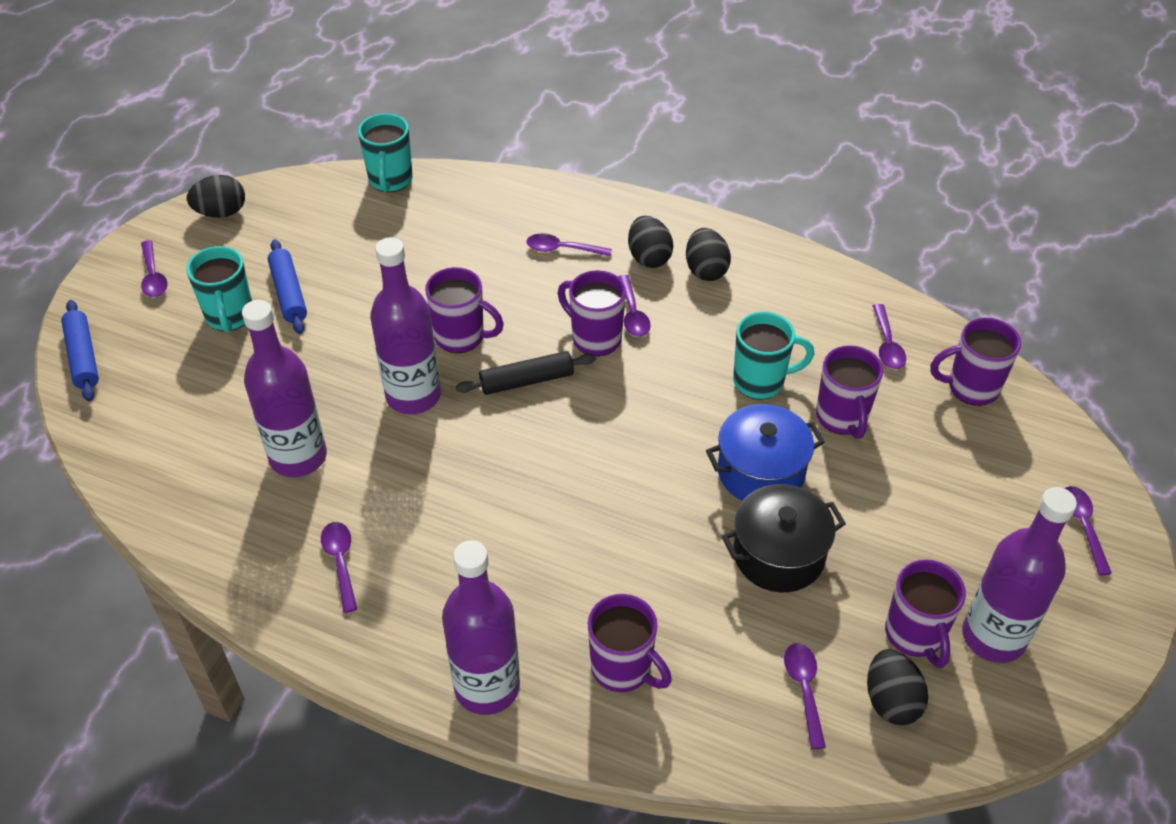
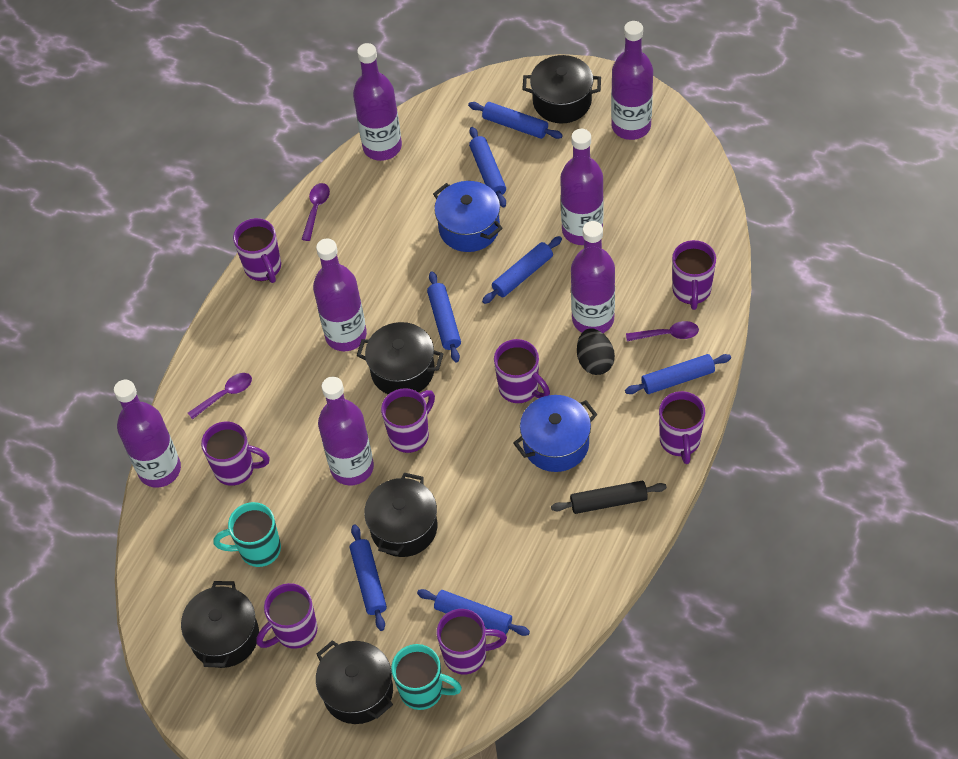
black egg: 4 -> 1
black pot: 1 -> 5
blue pot: 1 -> 2
blue rolling pin: 2 -> 7
purple bottle: 4 -> 7
purple mug: 6 -> 8
purple spoon: 7 -> 3
turquoise mug: 3 -> 2

